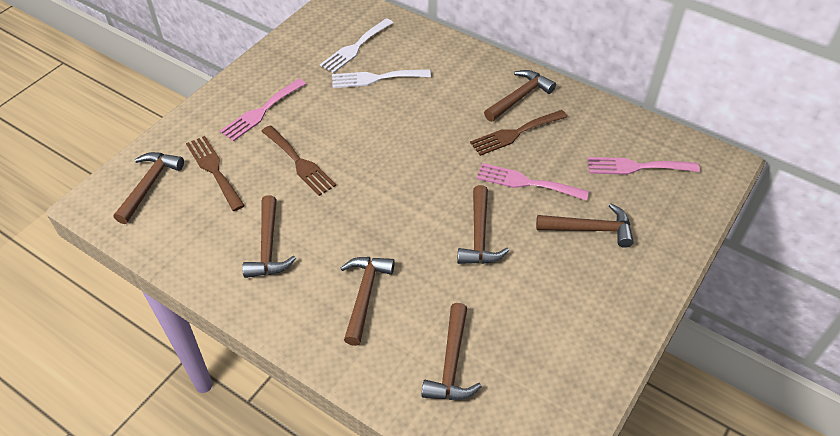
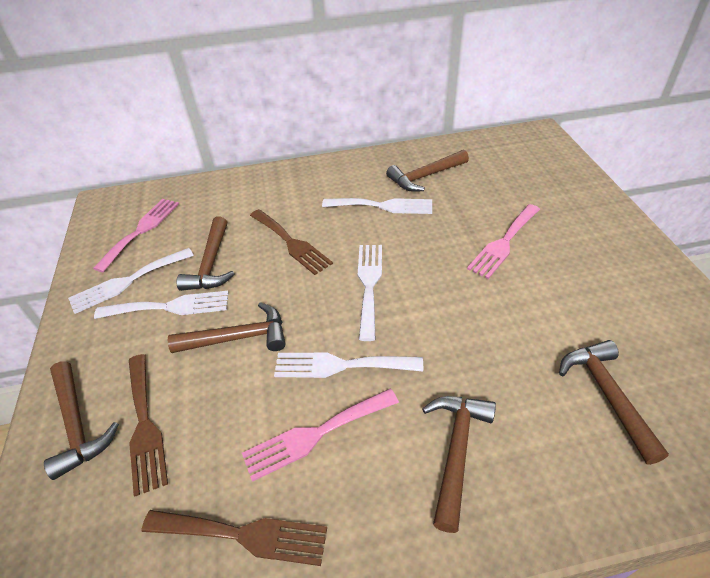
brown hammer: 7 -> 6
white fork: 2 -> 5

